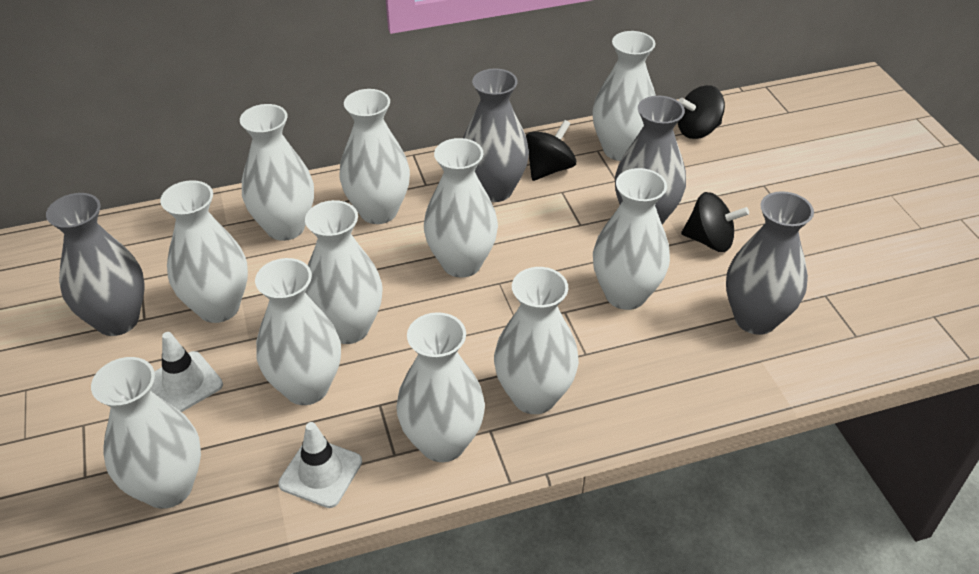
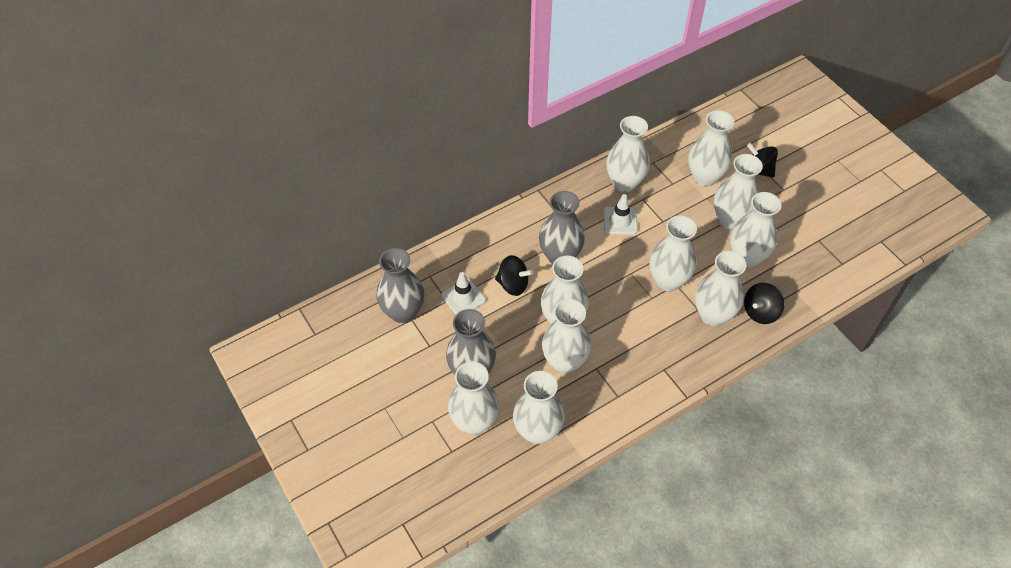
grey vase: 4 -> 3
white vase: 11 -> 10

